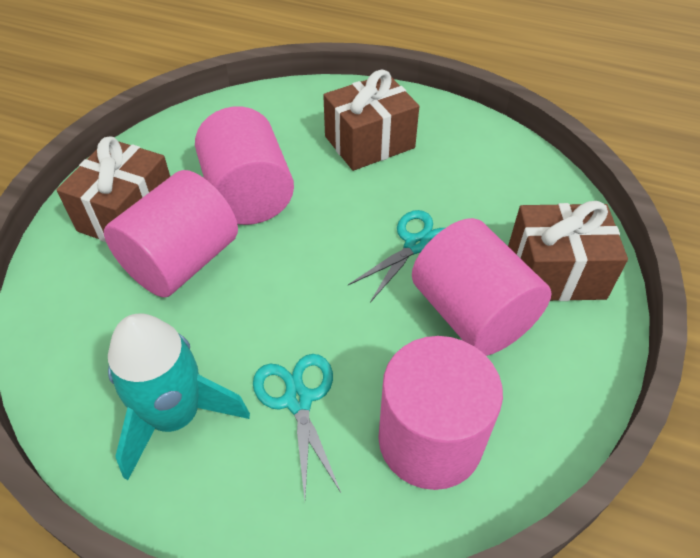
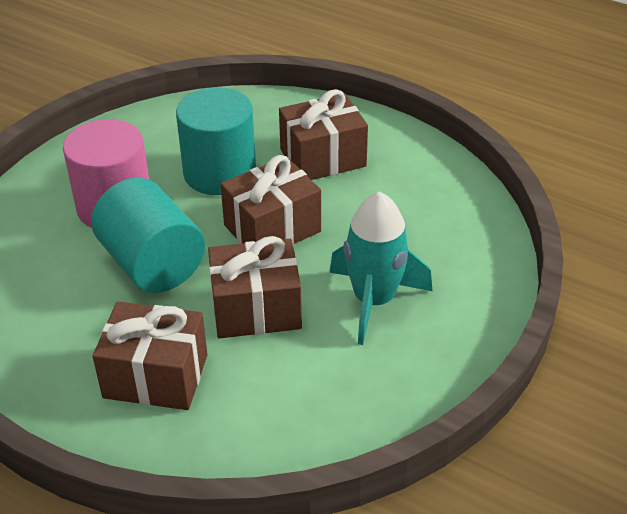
brown gift: 3 -> 4
pink cylinder: 4 -> 1
turquoise cylinder: 0 -> 2
turquoise scissors: 2 -> 0

